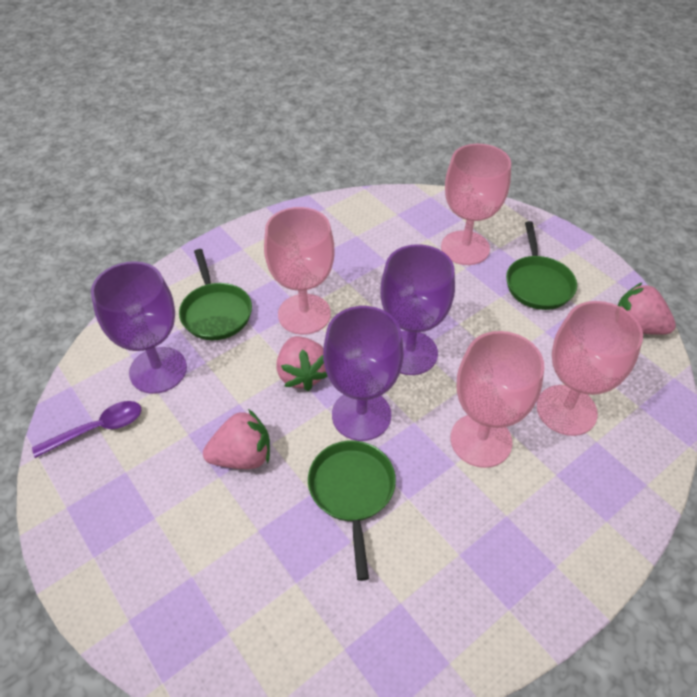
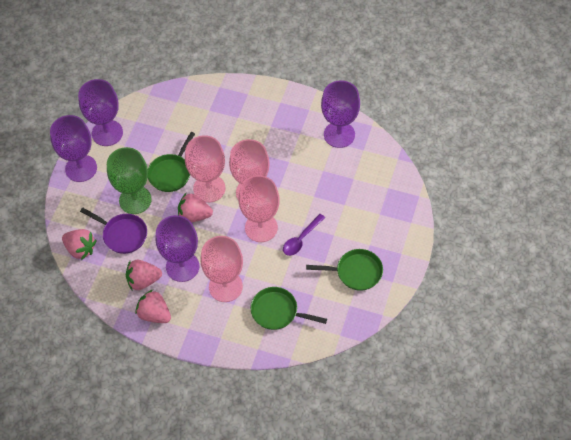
green goblet: 0 -> 1
pink strawberry: 3 -> 4
purple goblet: 3 -> 4
purple pan: 0 -> 1

